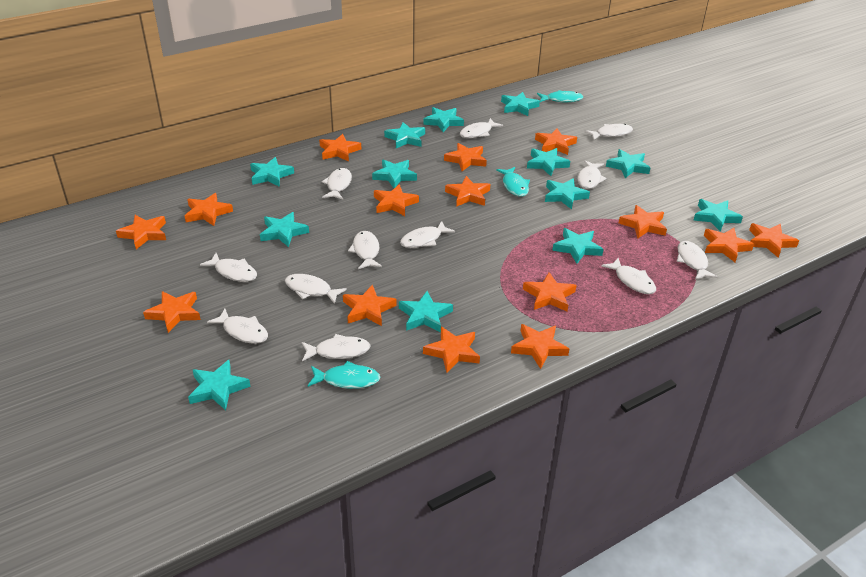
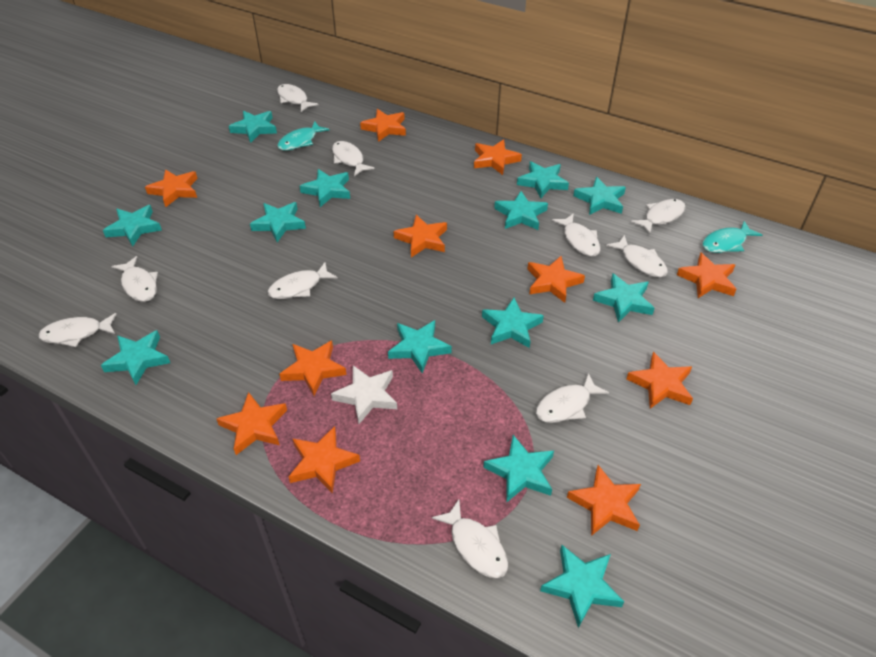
orange star: 15 -> 11
turquoise fish: 3 -> 2
white fish: 12 -> 10
white star: 0 -> 1

